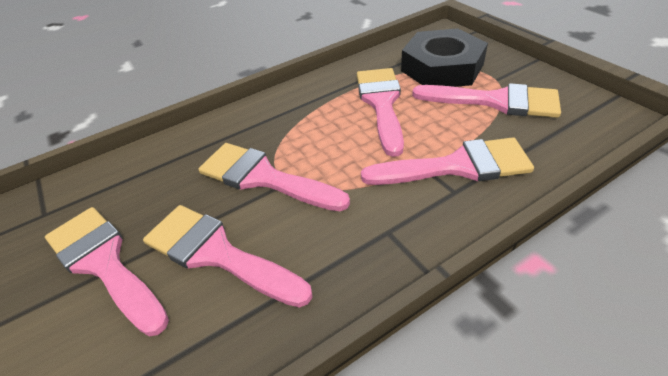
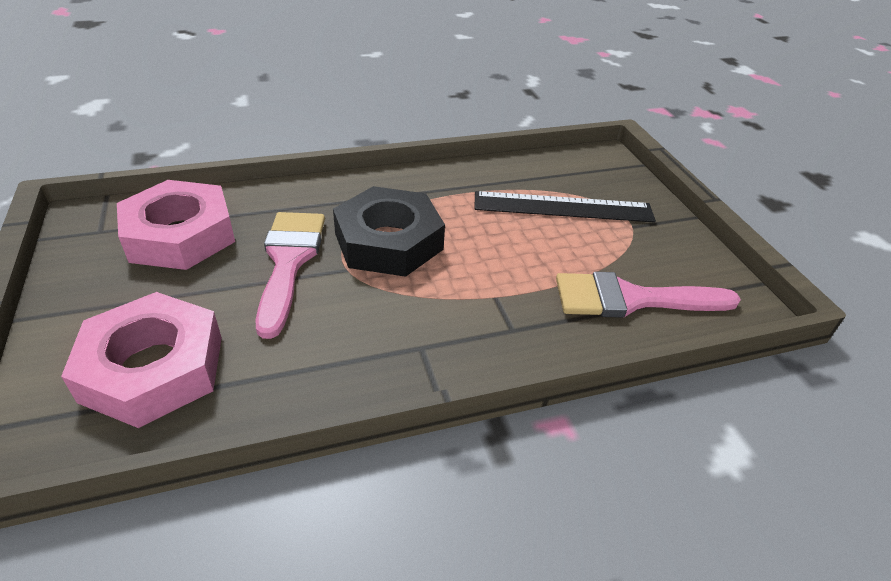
black ruler: 0 -> 1
pink brush: 6 -> 2
pink nut: 0 -> 2

